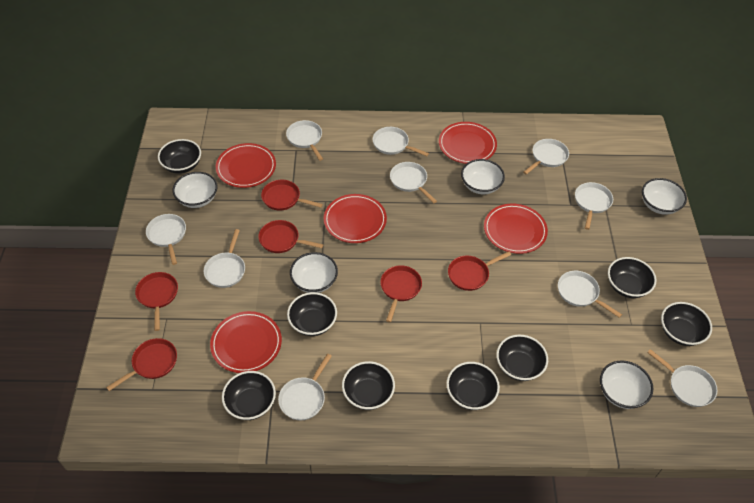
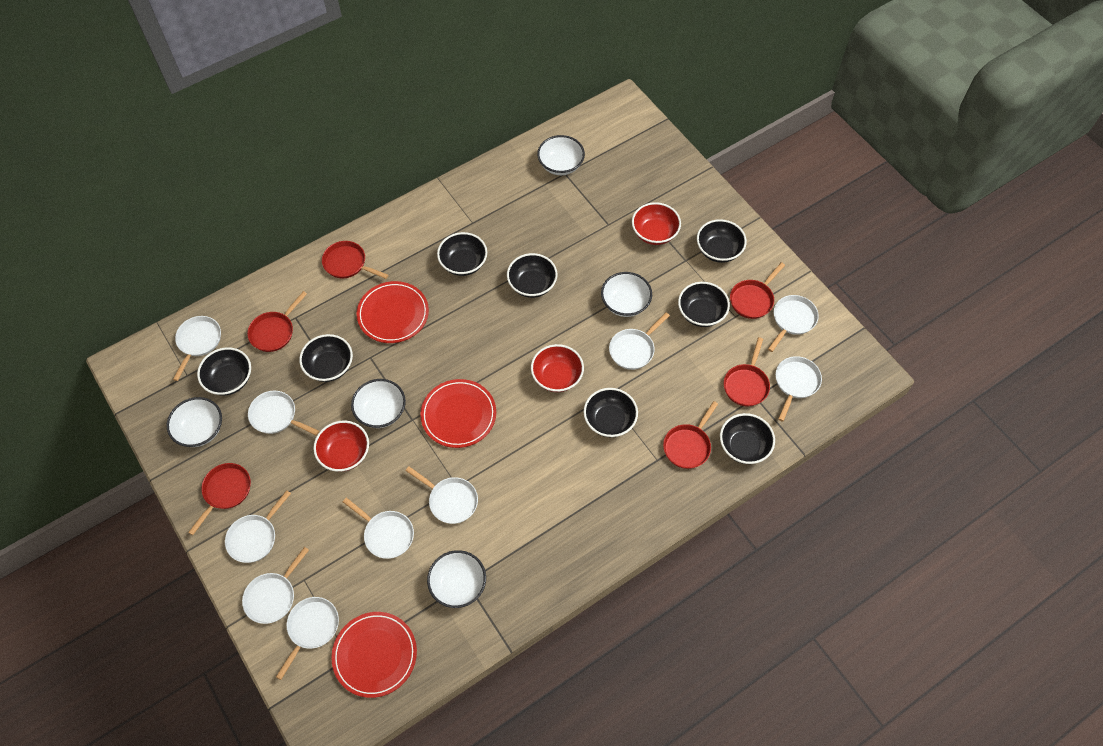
red bowl: 0 -> 3
red plate: 5 -> 3

